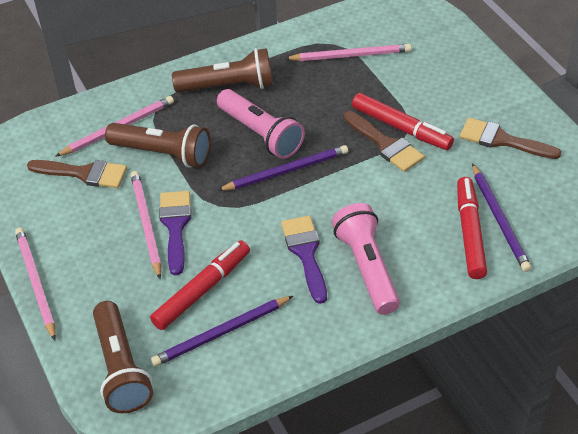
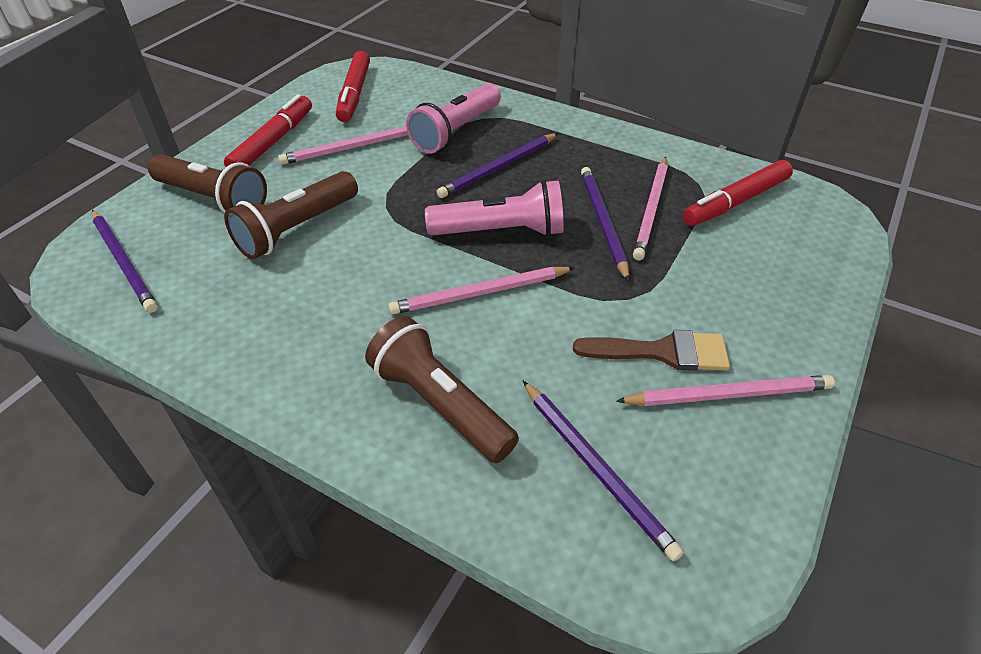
brown brush: 3 -> 1
purple brush: 2 -> 0
purple pencil: 3 -> 4

